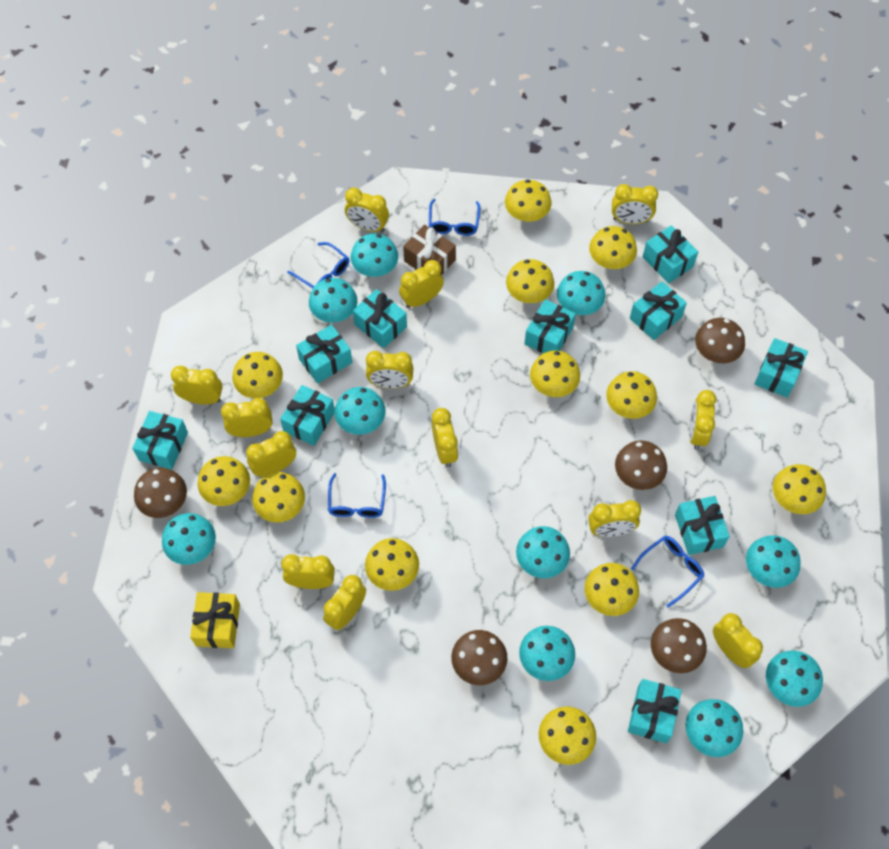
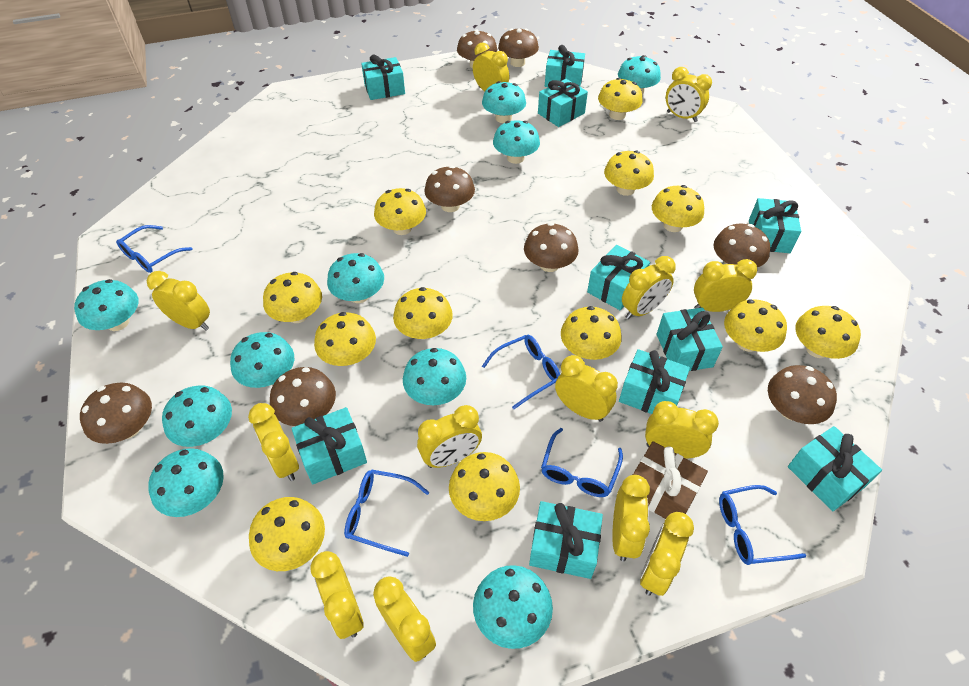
blue glasses: 4 -> 5
brown mushroom: 5 -> 8
yellow gift: 1 -> 0

